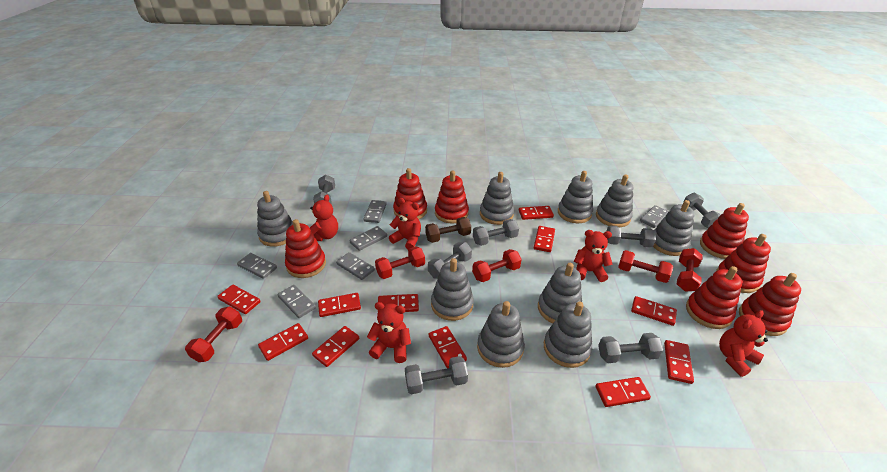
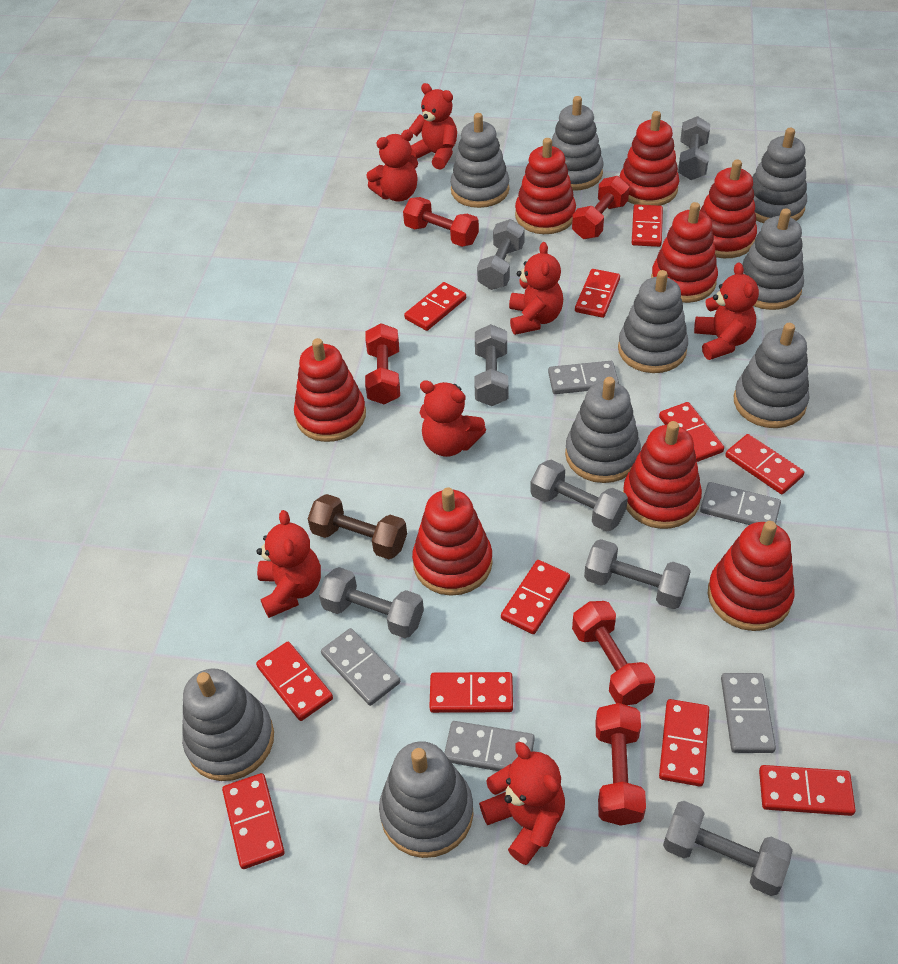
grey domino: 6 -> 5
red stacking toy: 7 -> 8
red teddy bear: 5 -> 7

